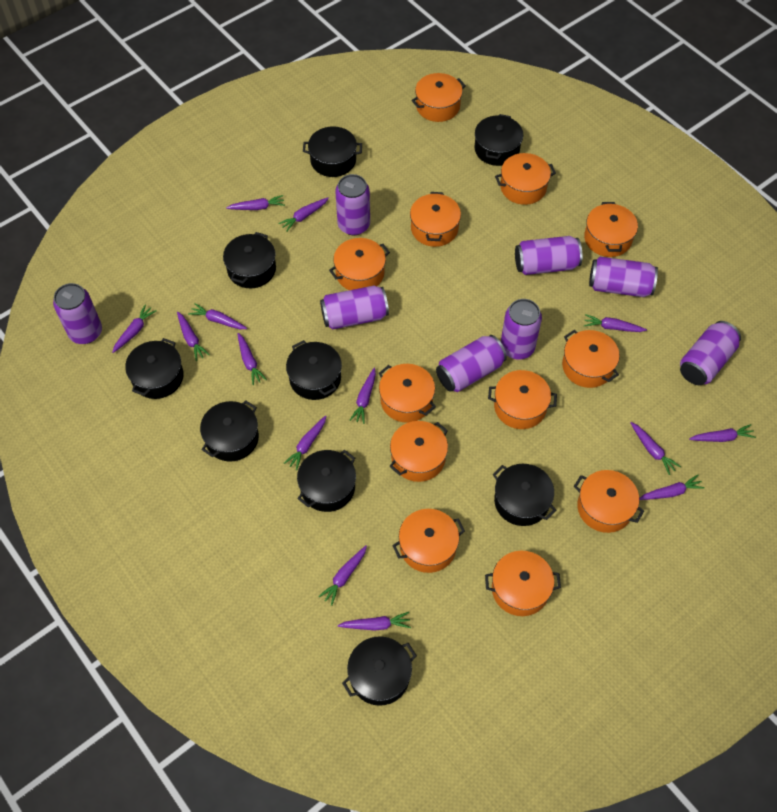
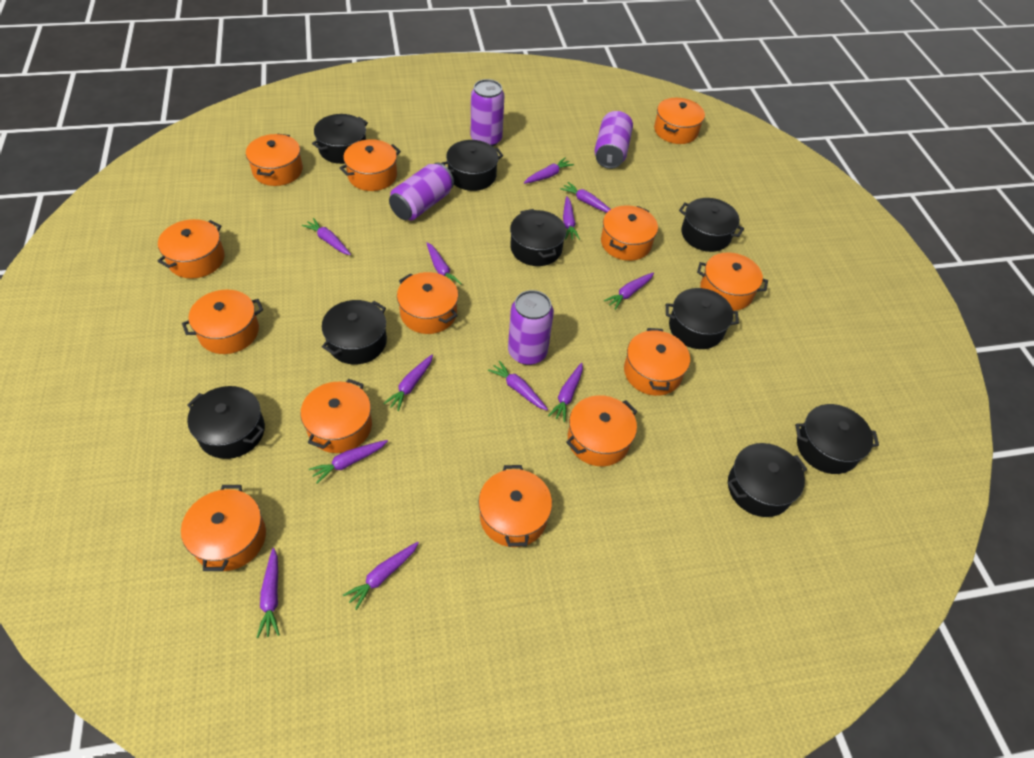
orange pot: 12 -> 13
purple can: 8 -> 4
purple carrot: 14 -> 12

